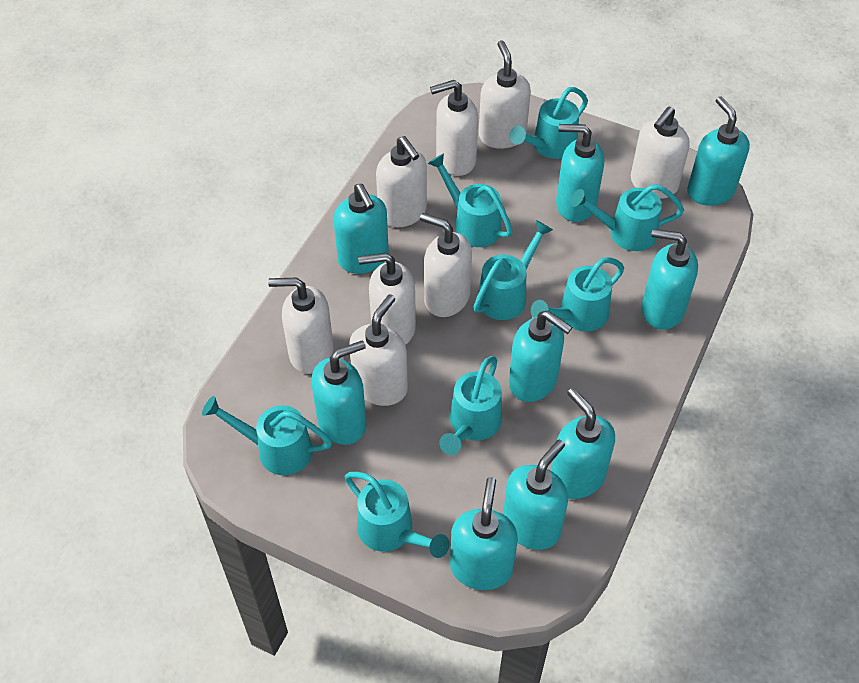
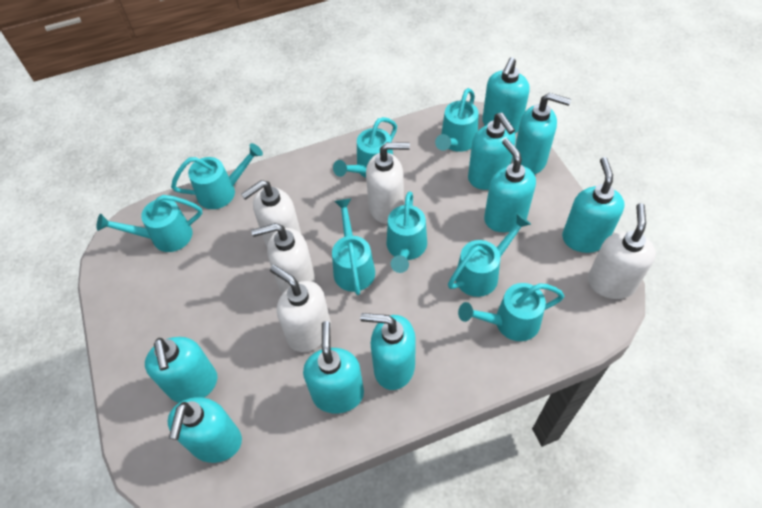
white soap dispenser: 8 -> 5

